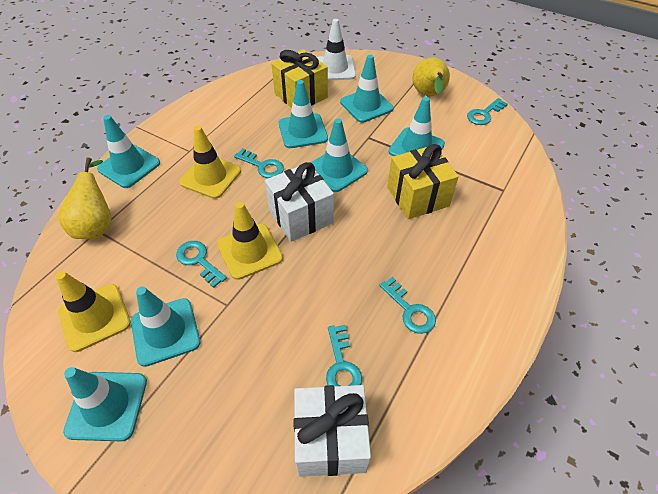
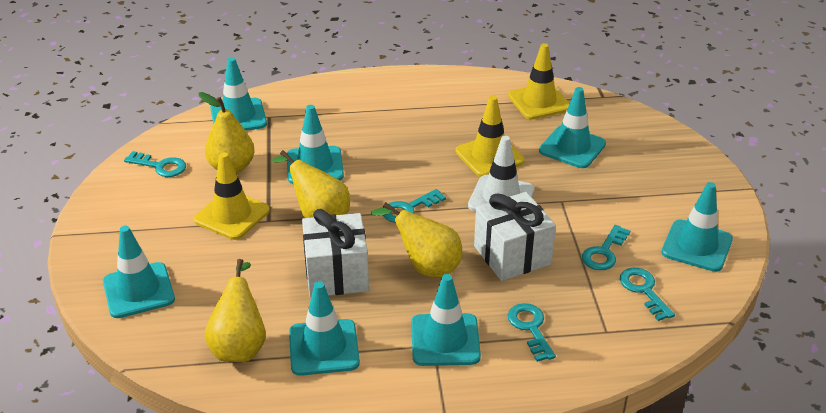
yellow gift: 2 -> 0
yellow pear: 2 -> 4

